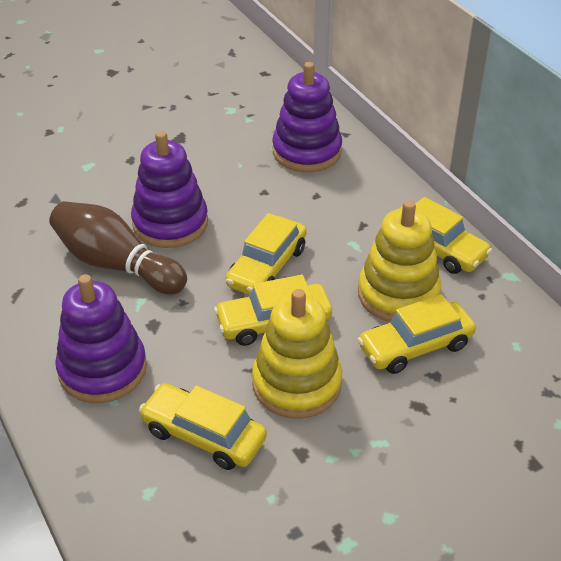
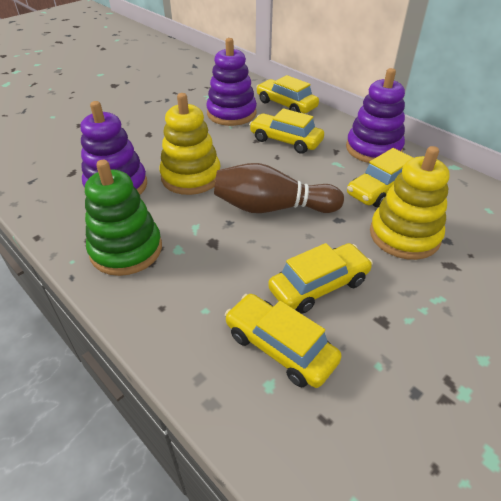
green stacking toy: 0 -> 1

